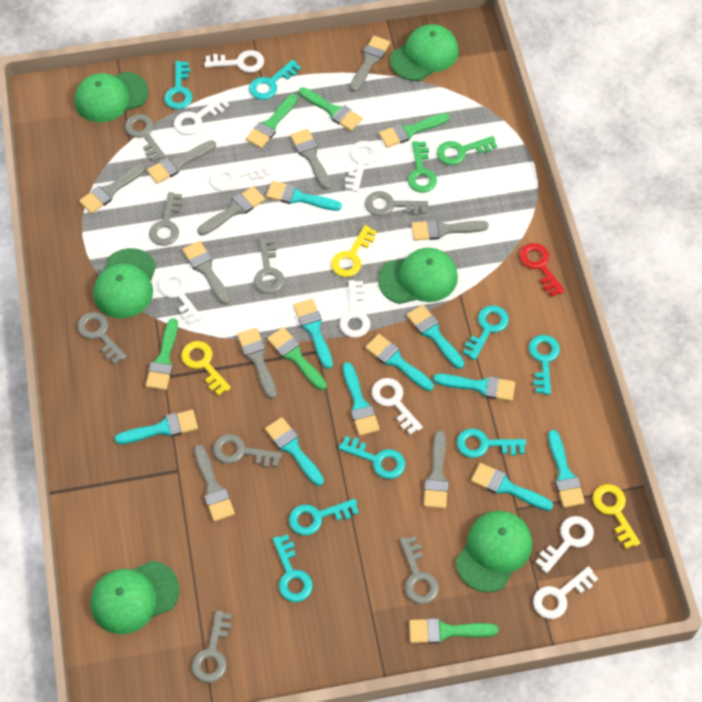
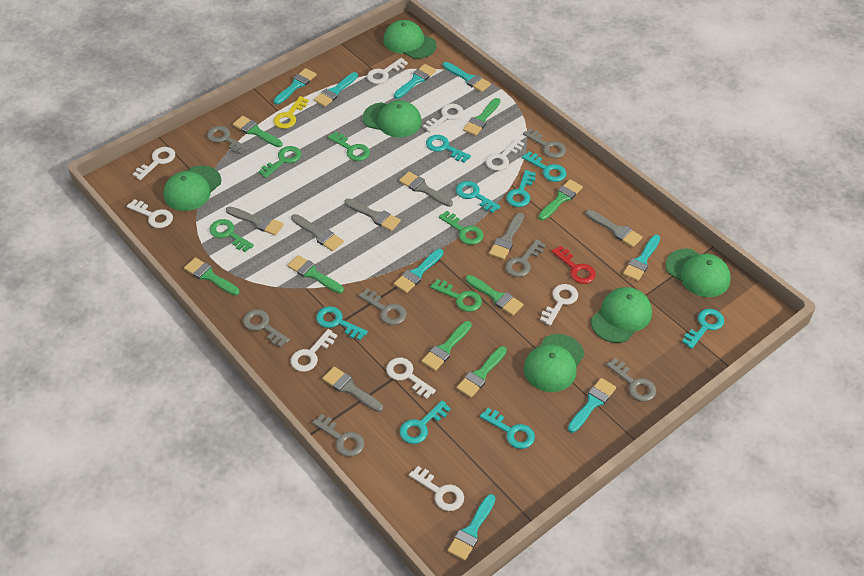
green brush: 6 -> 8
green key: 2 -> 5
grey brush: 10 -> 7
grey key: 8 -> 7
turquoise brush: 10 -> 8
yellow key: 3 -> 1

